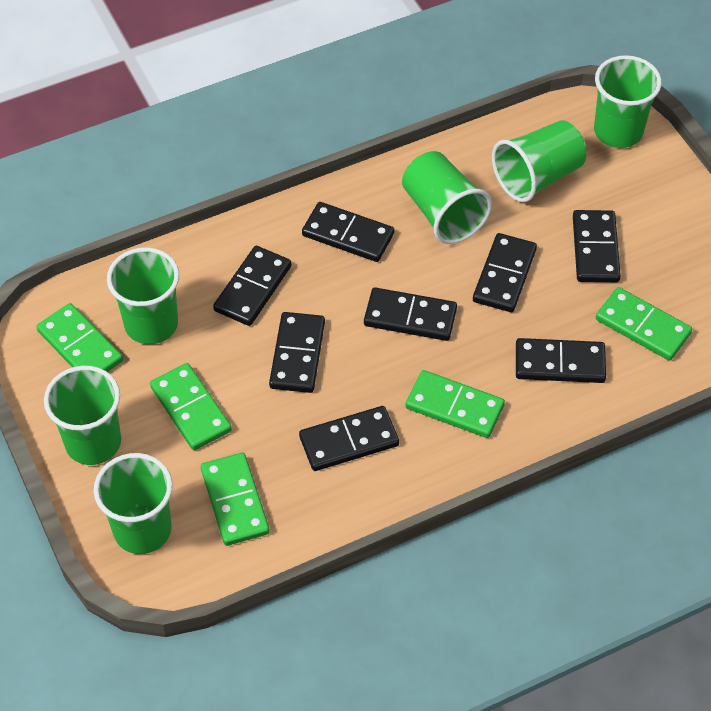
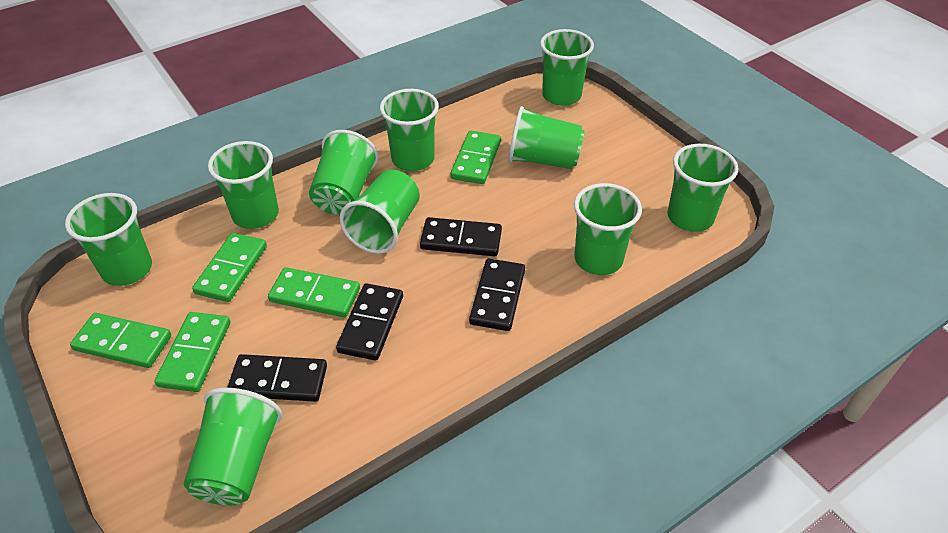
black domino: 8 -> 4
green cup: 6 -> 10

